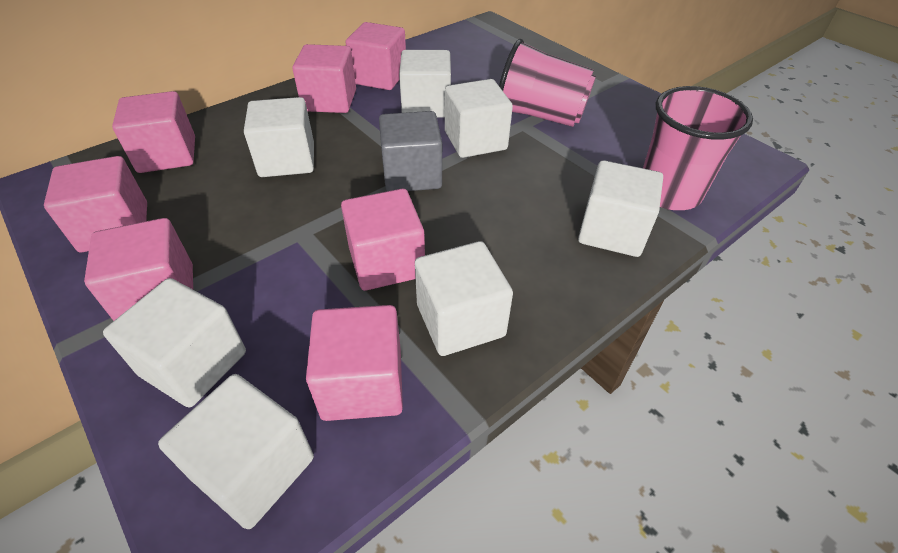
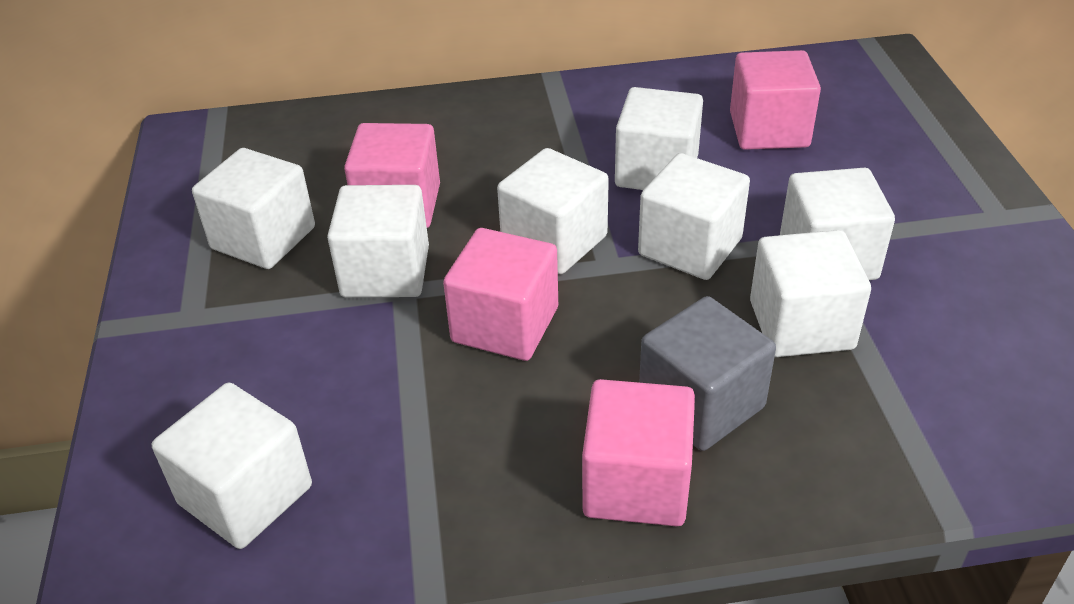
pink cube: 7 -> 4
pink cup: 2 -> 0
white cube: 7 -> 8

